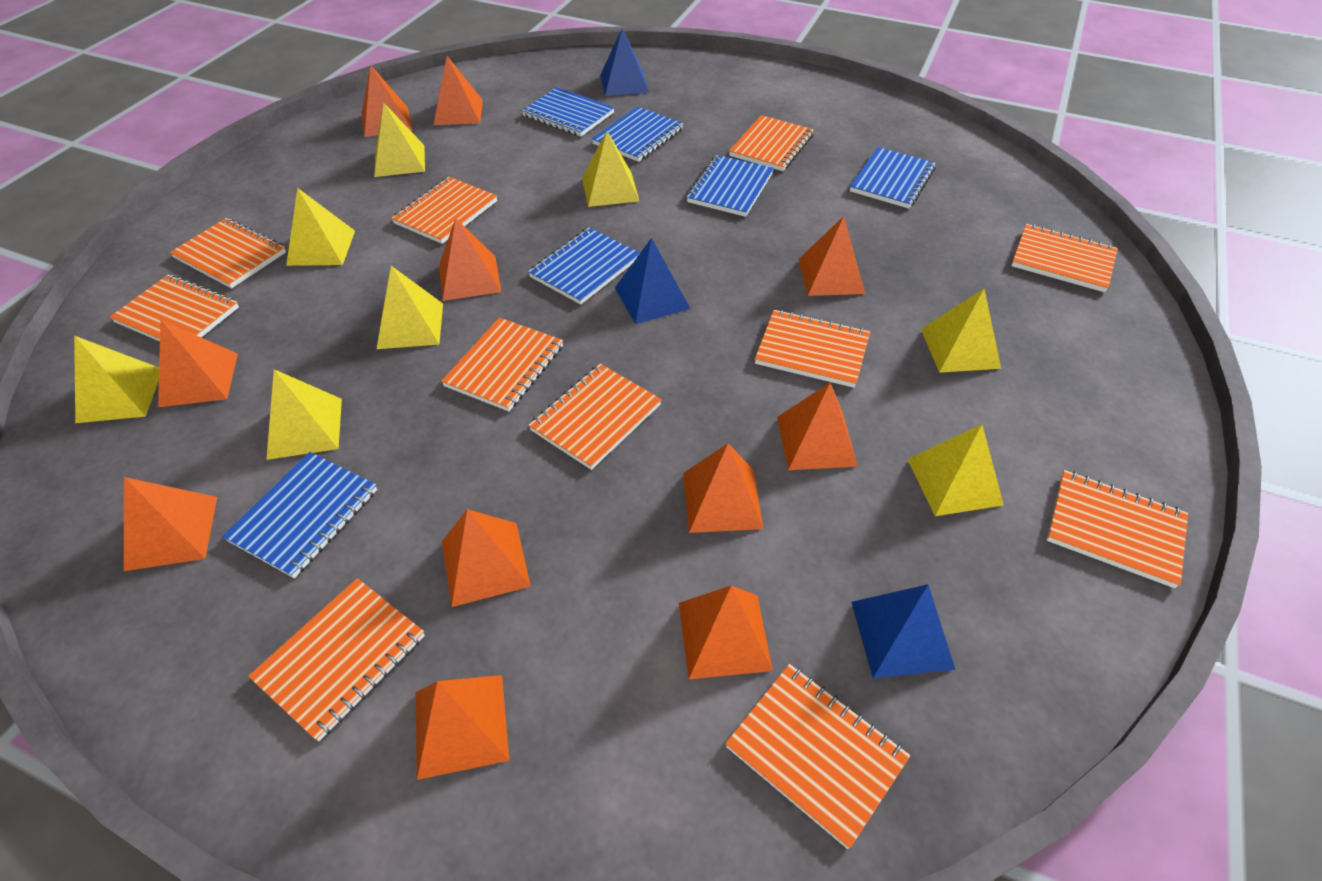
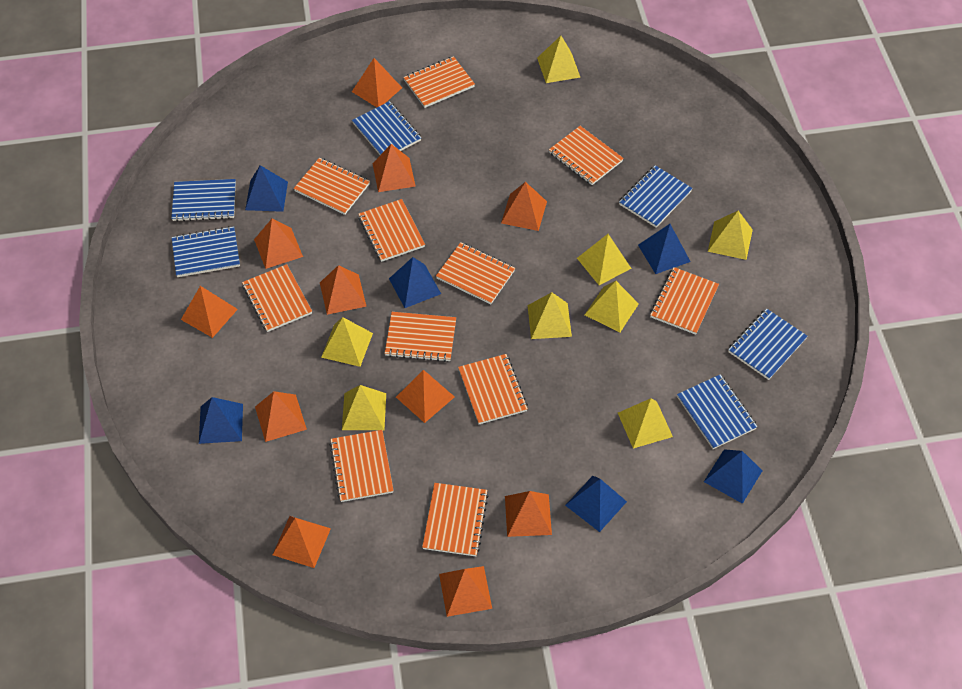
blue pyramid: 3 -> 6

